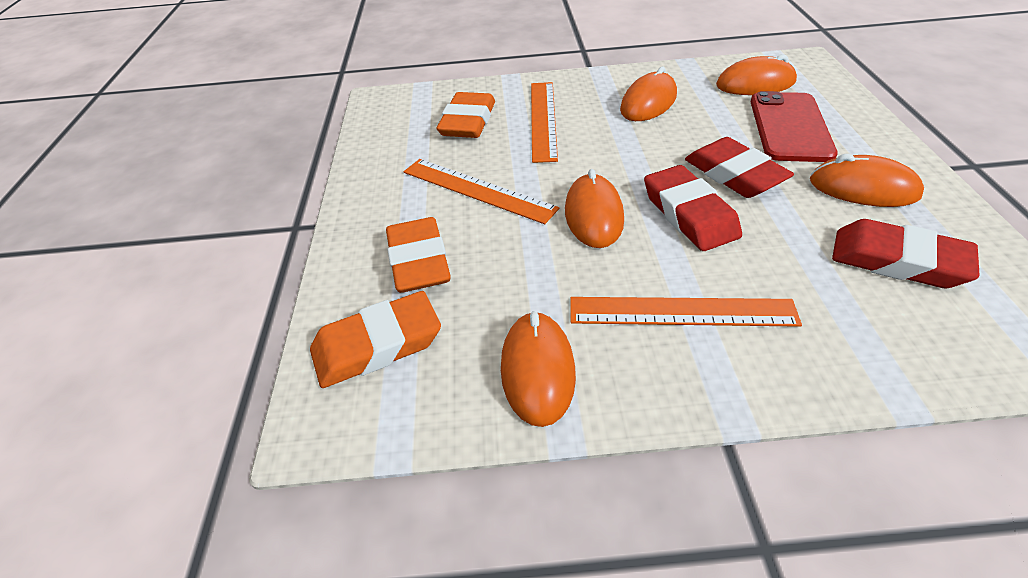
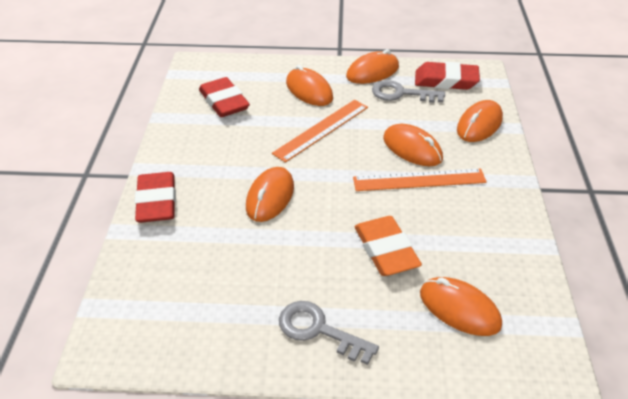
grey key: 0 -> 2
orange eraser: 3 -> 1
orange mouse: 5 -> 6
orange ruler: 3 -> 2
red phone: 1 -> 0

